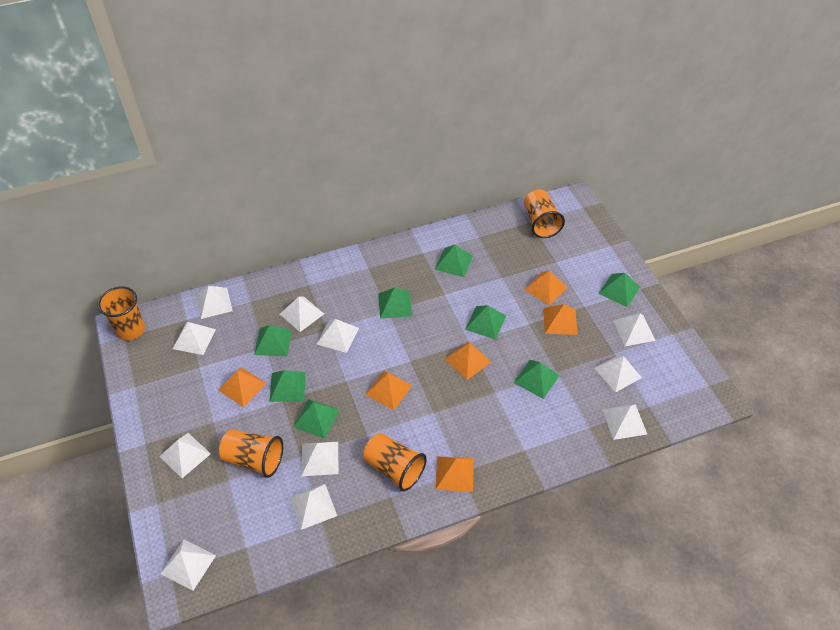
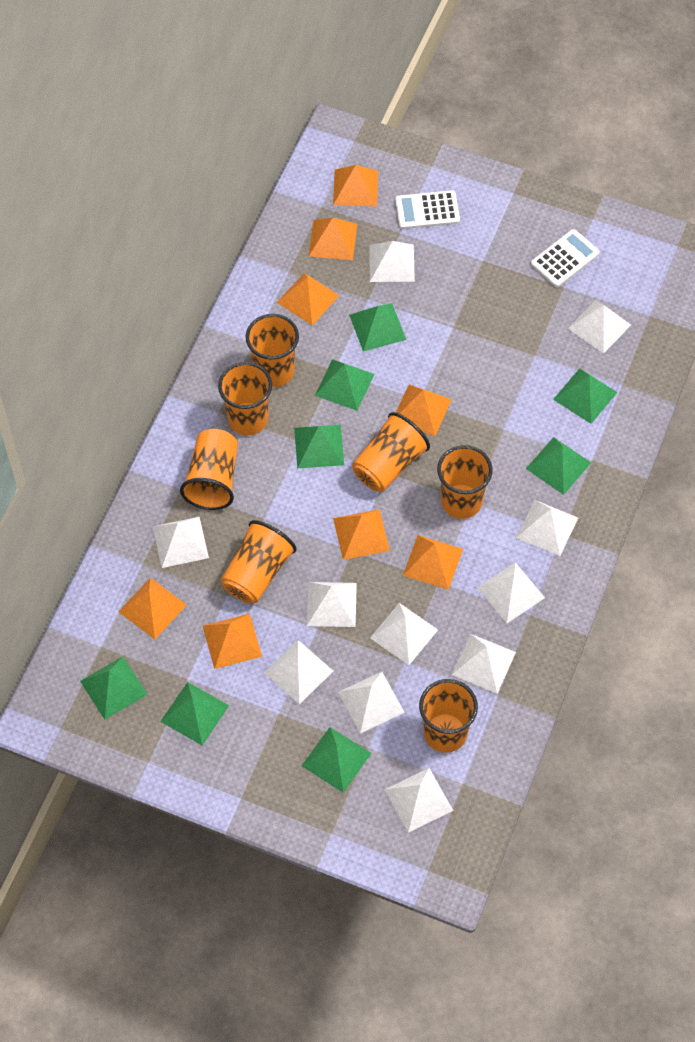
orange cup: 4 -> 7
orange pyramid: 6 -> 8
white calculator: 0 -> 2

